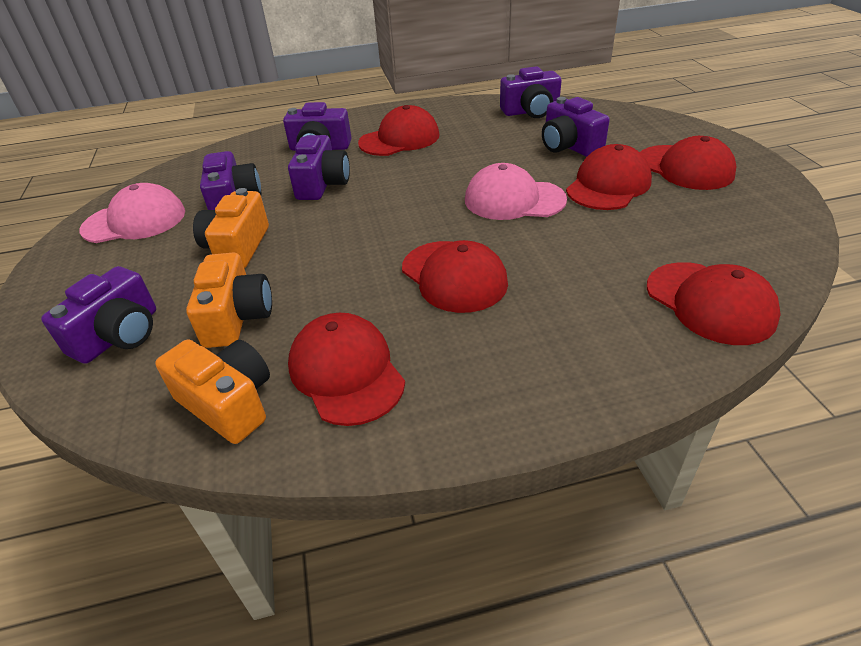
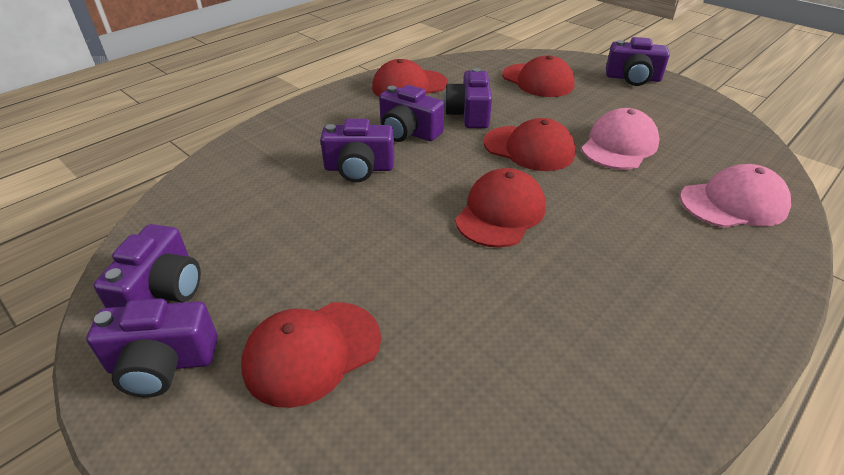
orange camera: 3 -> 0
red cap: 6 -> 5

